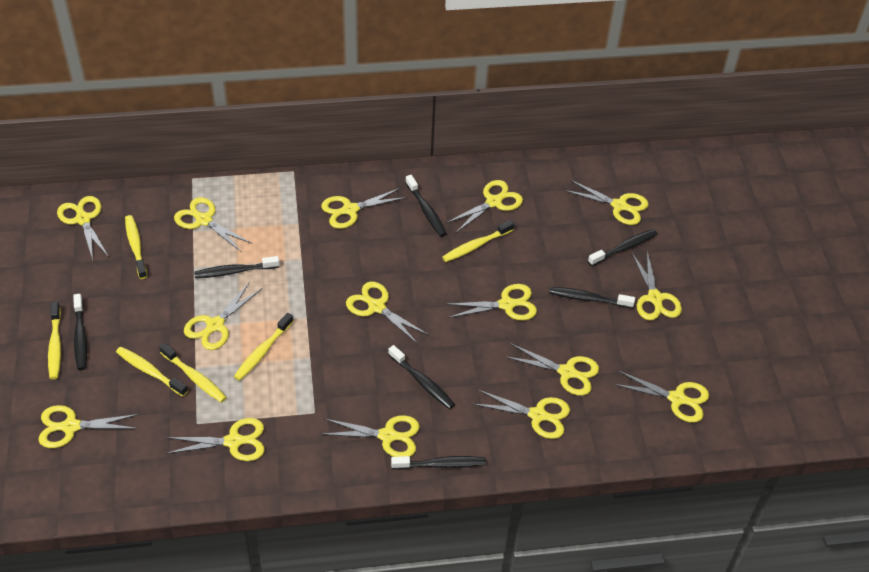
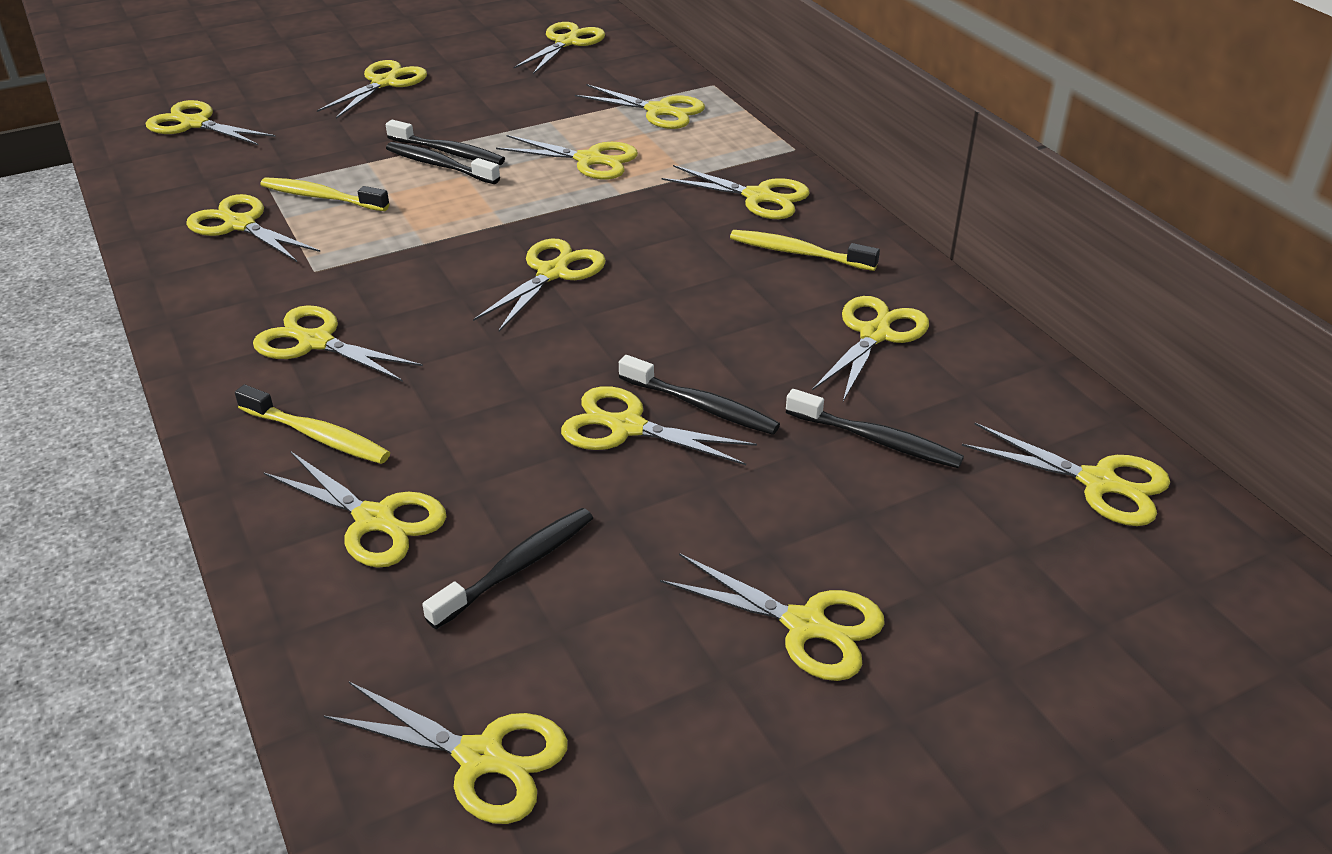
black toothbrush: 7 -> 5
yellow toothbrush: 6 -> 3

